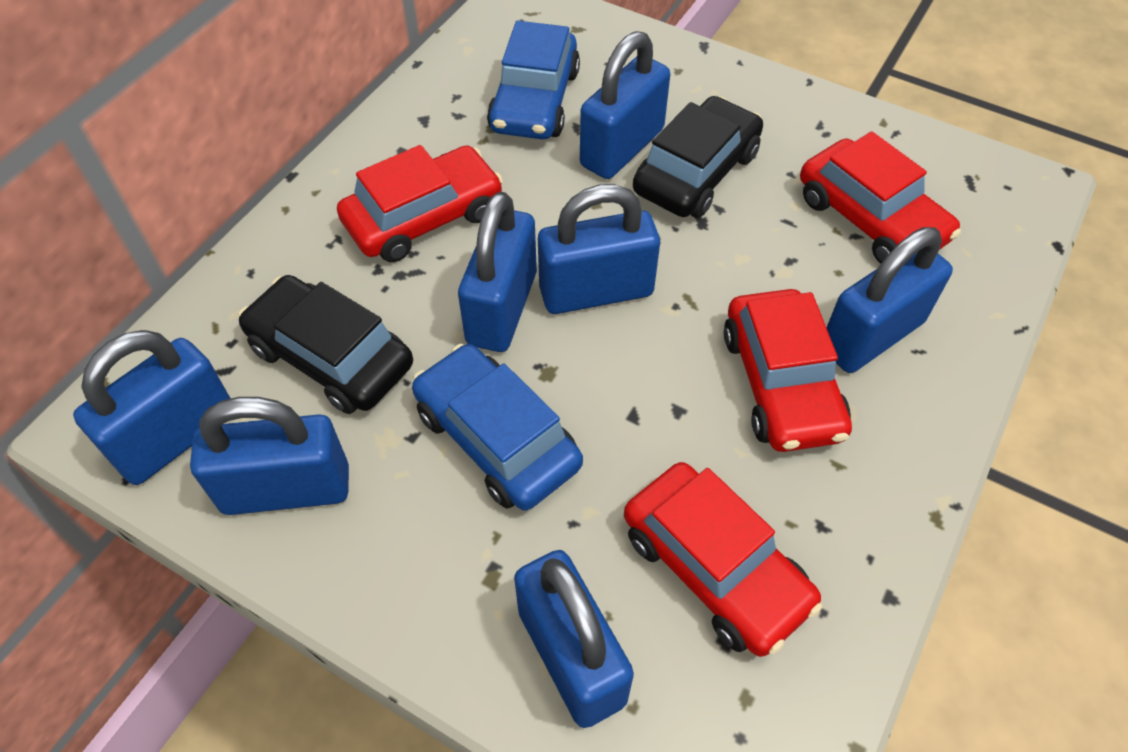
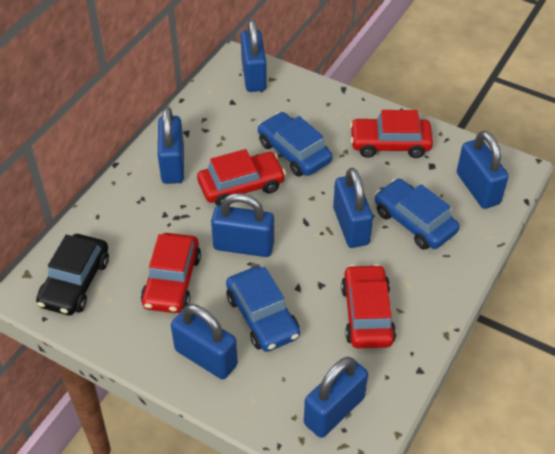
black car: 2 -> 1
blue car: 2 -> 3

